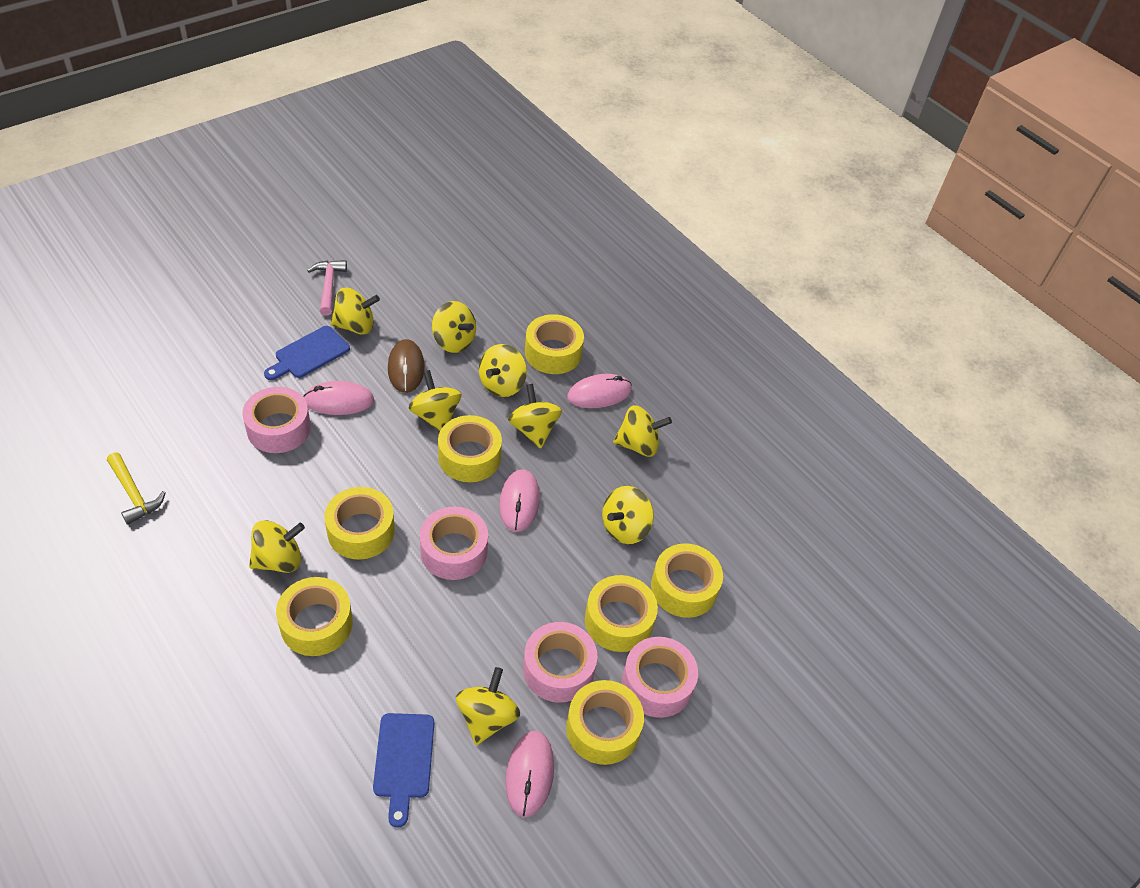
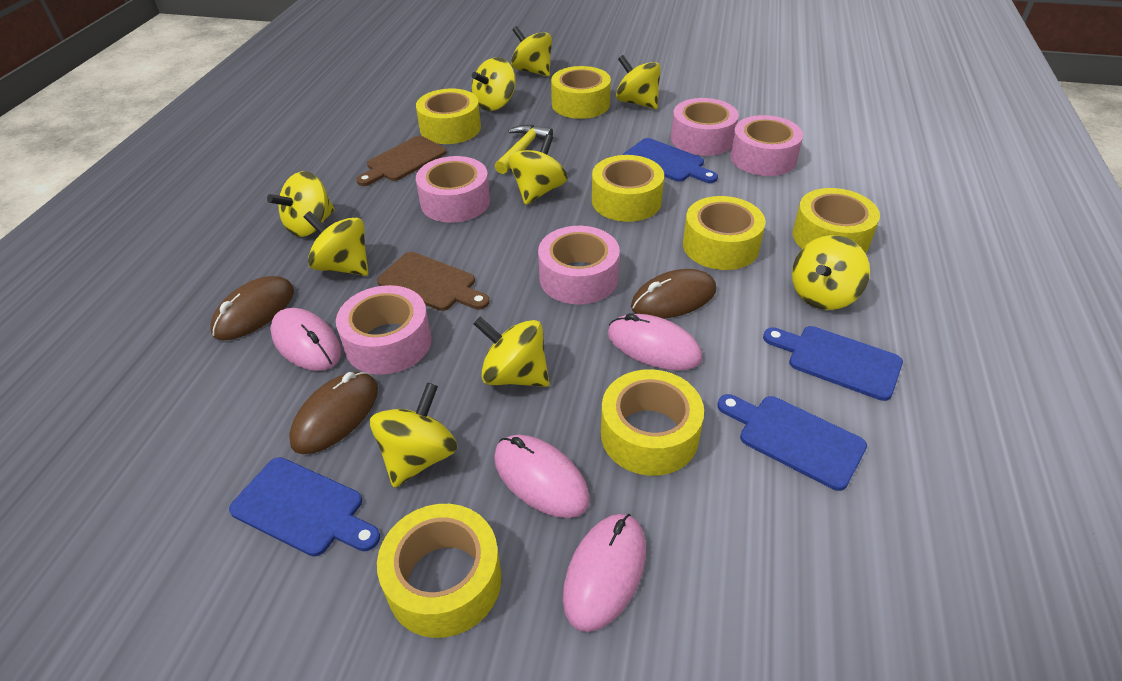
blue cutting board: 2 -> 4
brown cutting board: 0 -> 2
brown mouse: 1 -> 3
pink hammer: 1 -> 0
pink tape: 4 -> 5

